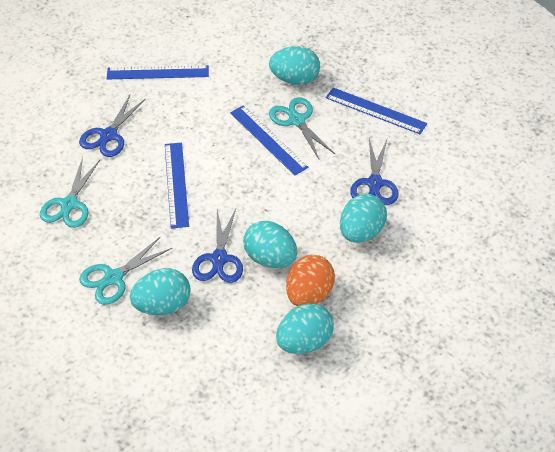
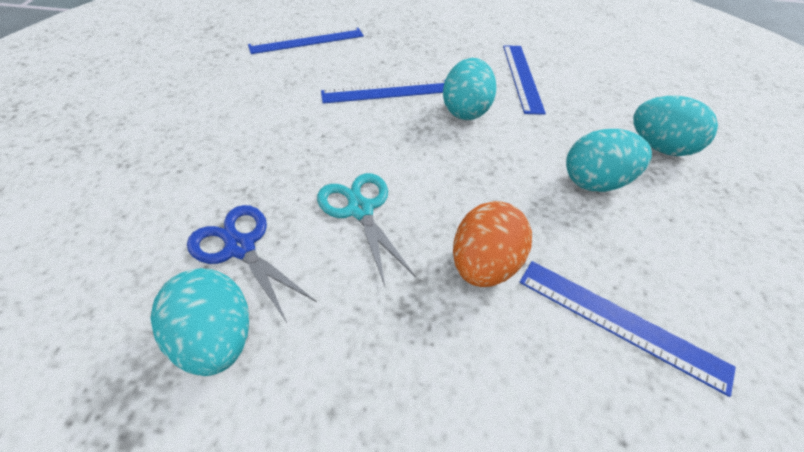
blue scissors: 3 -> 1
turquoise egg: 5 -> 4
turquoise scissors: 3 -> 1

